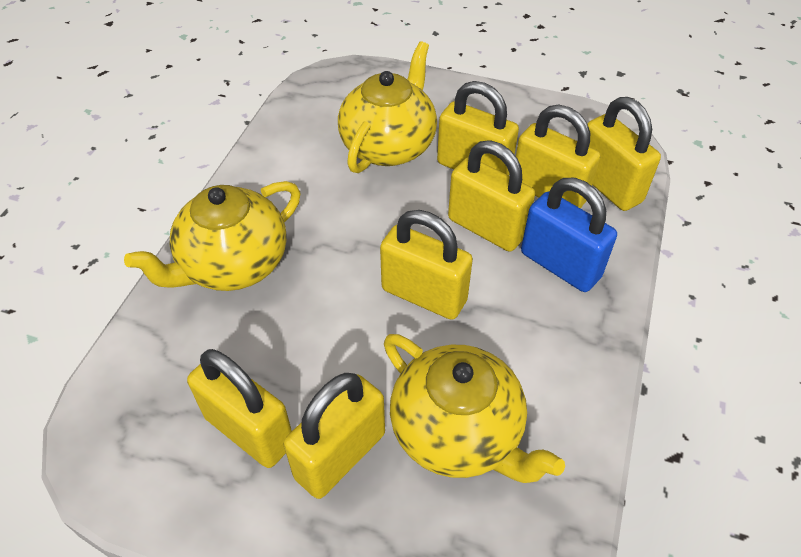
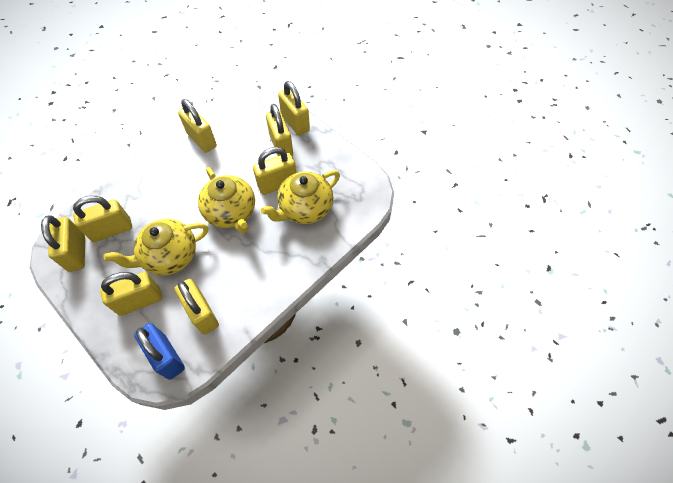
yellow padlock: 7 -> 8

